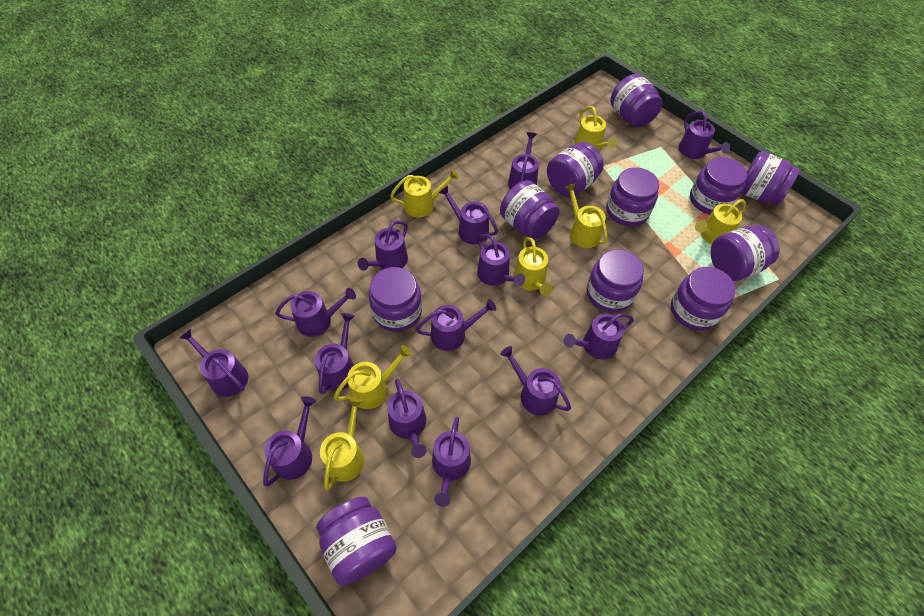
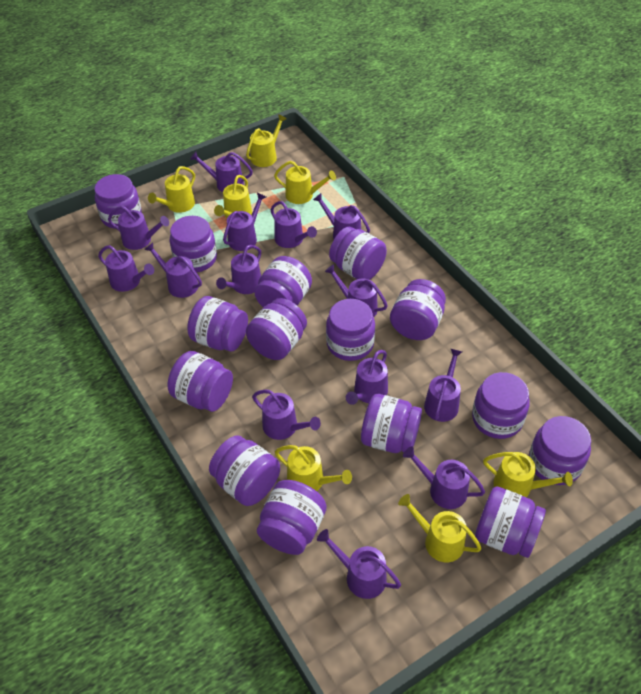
purple jar: 11 -> 15

